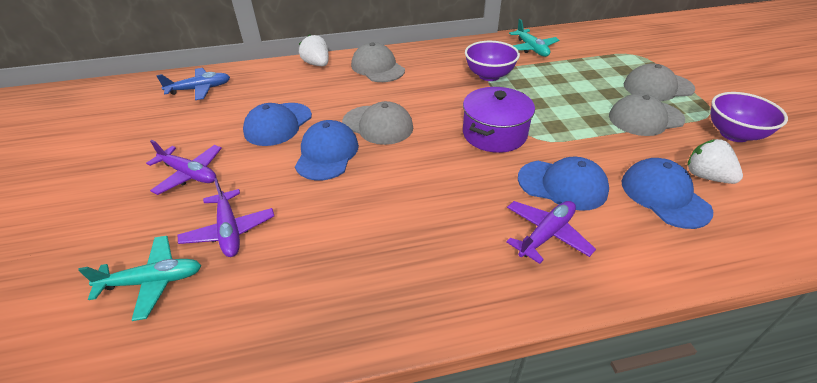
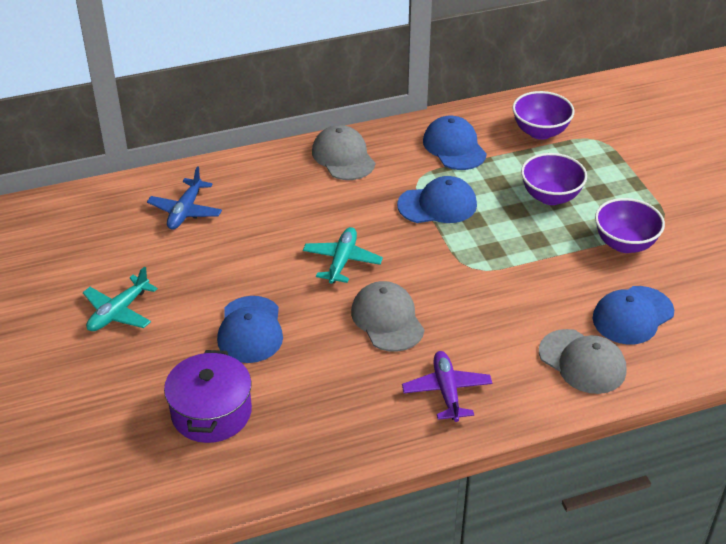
grey cap: 4 -> 3
purple bowl: 2 -> 3
purple plane: 3 -> 1
white strawberry: 2 -> 0

